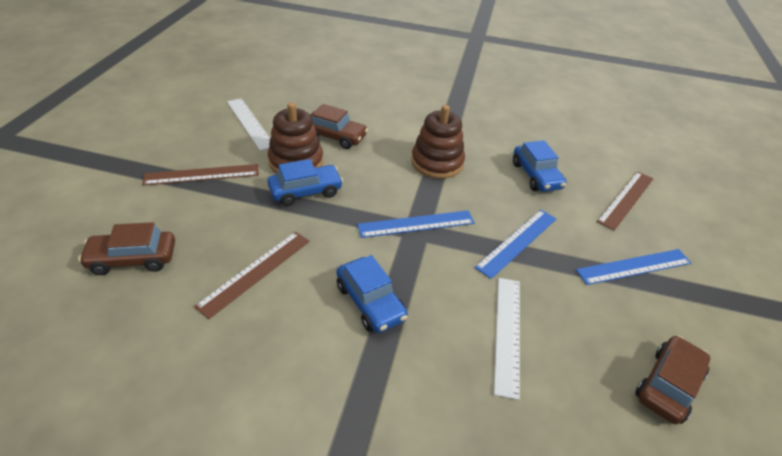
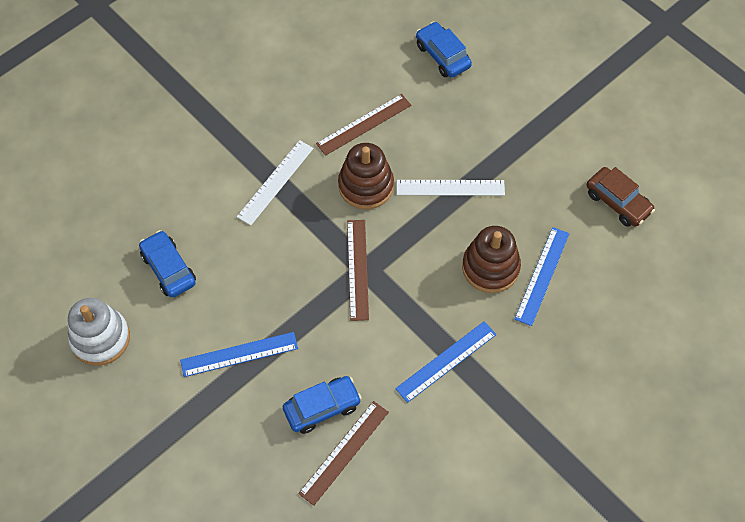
brown car: 3 -> 1
white stacking toy: 0 -> 1

